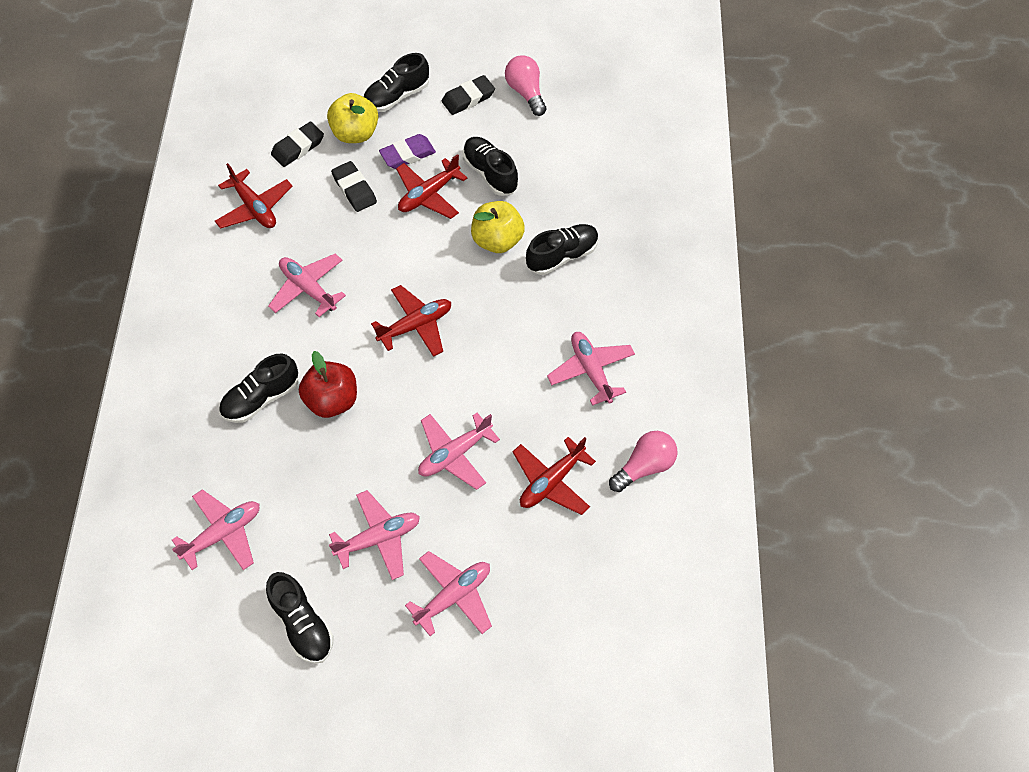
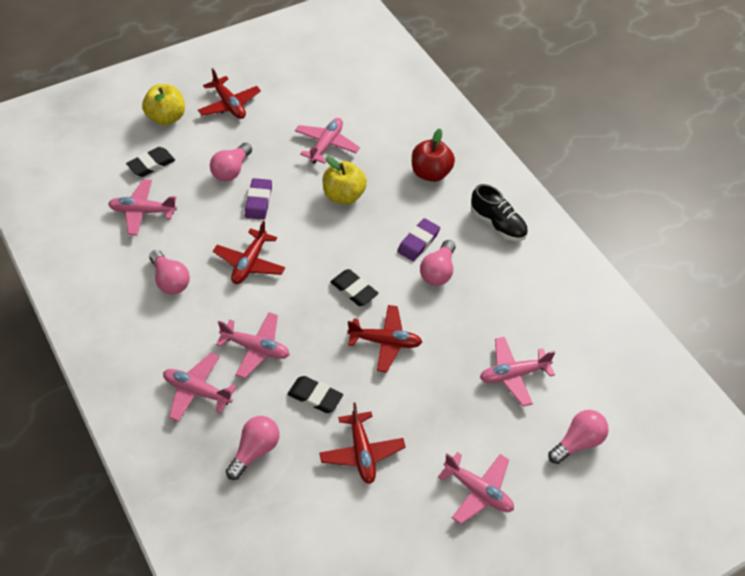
black shoe: 5 -> 1
pink light bulb: 2 -> 5
purple eraser: 1 -> 2

